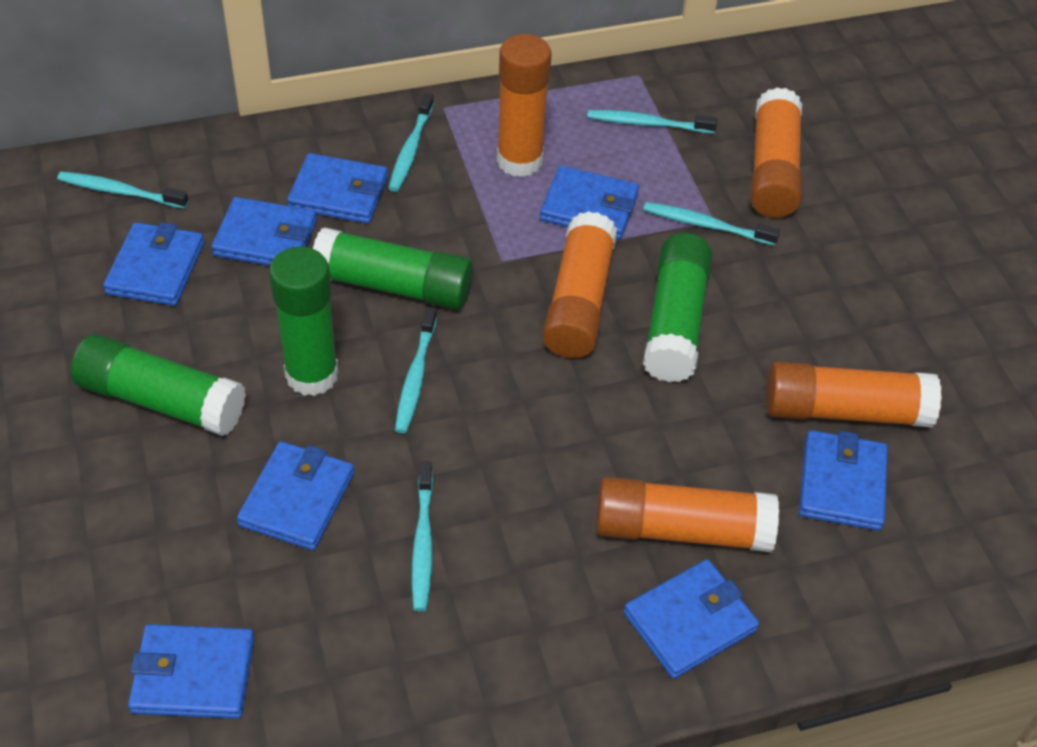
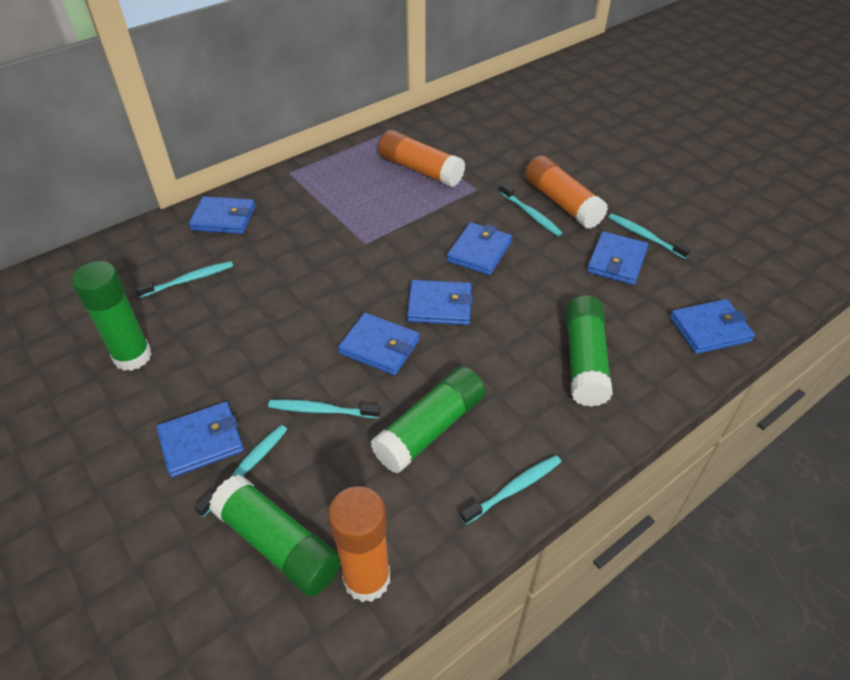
blue wallet: 8 -> 7
orange glue stick: 5 -> 3

